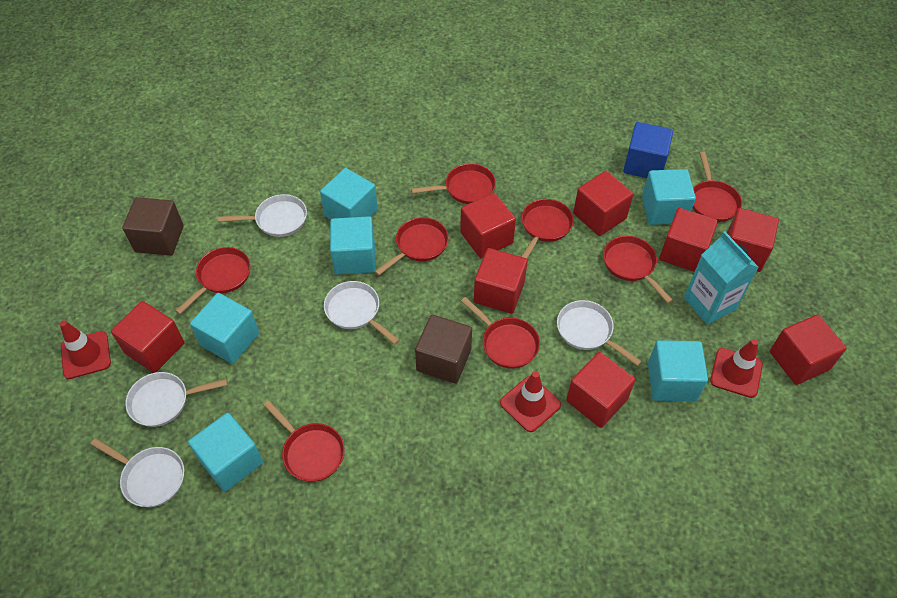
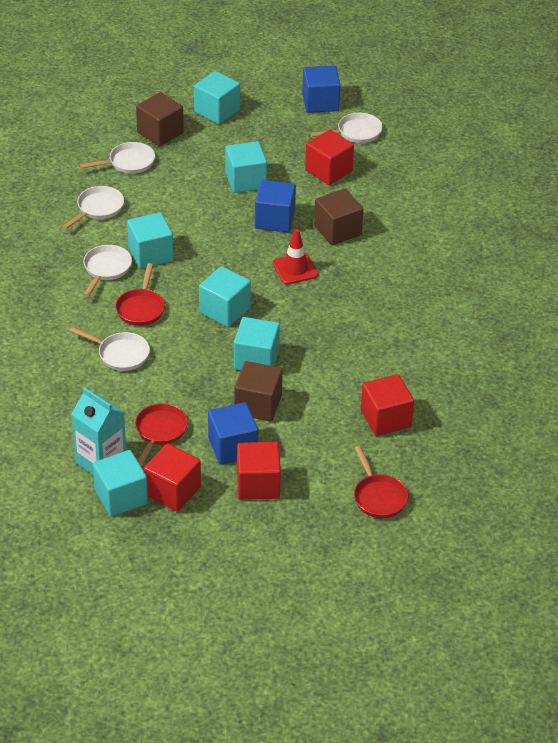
blue cube: 1 -> 3
brown cube: 2 -> 3
red cube: 8 -> 4
red pan: 8 -> 3
red traffic cone: 3 -> 1

